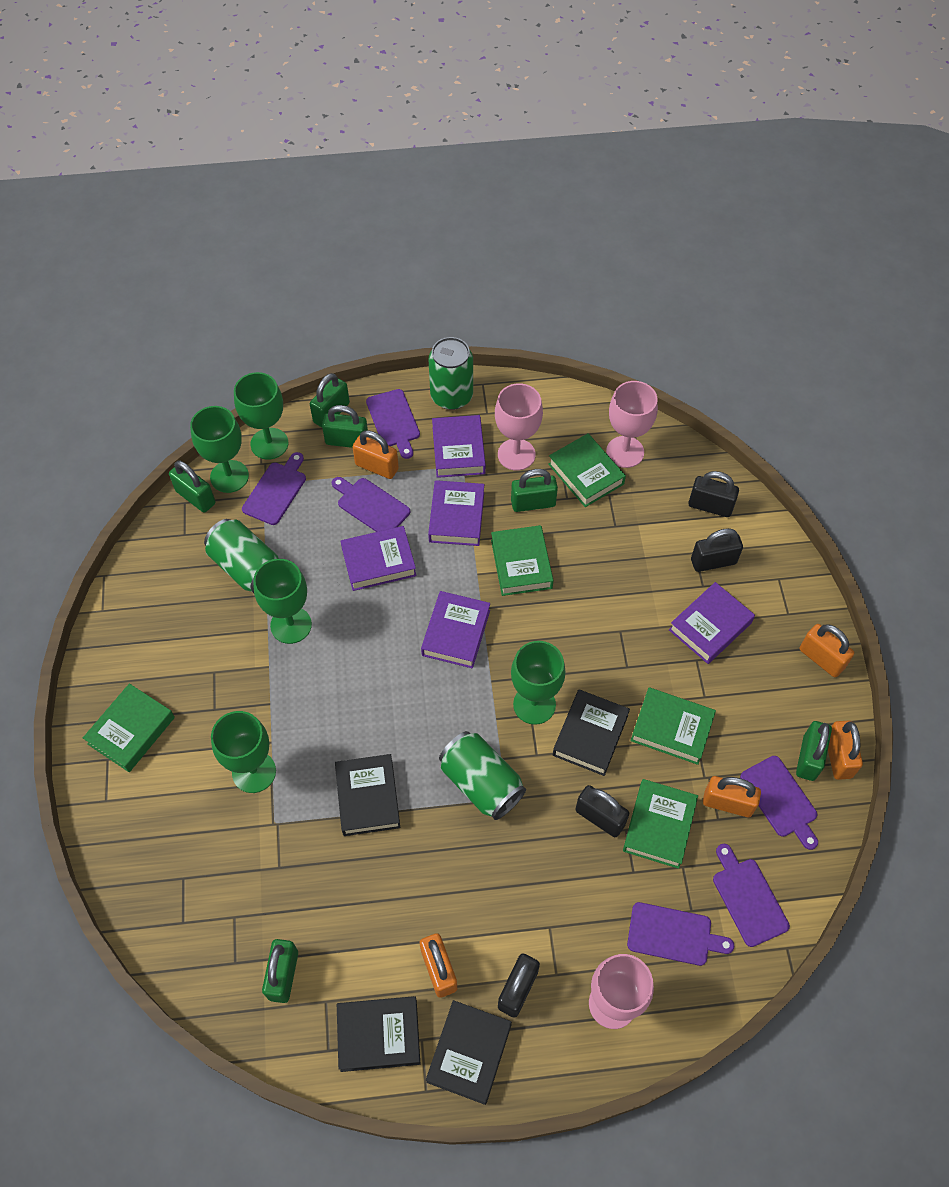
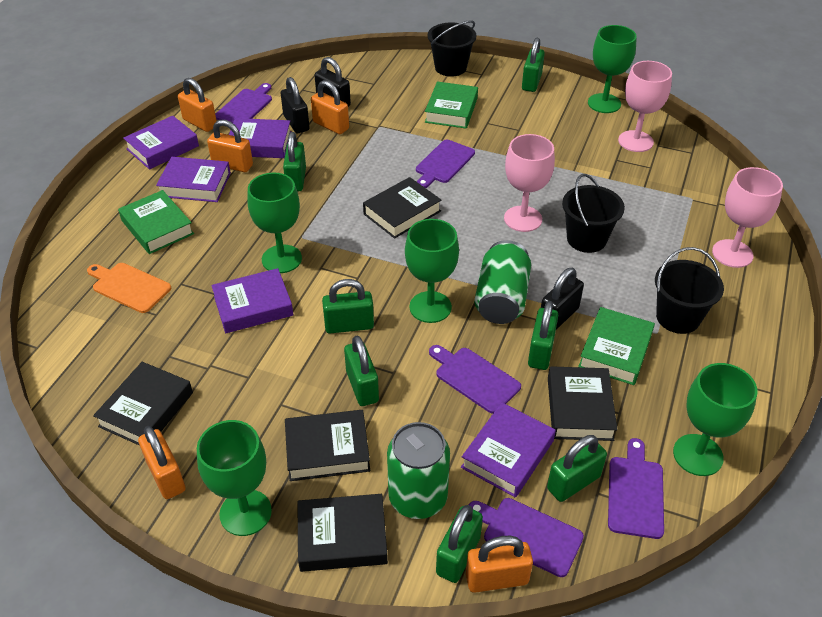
black book: 4 -> 5
black bucket: 0 -> 3
black padlock: 4 -> 3
green book: 5 -> 3
green can: 3 -> 2
green padlock: 6 -> 7
orange cutting board: 0 -> 1
purple cutting board: 6 -> 5

